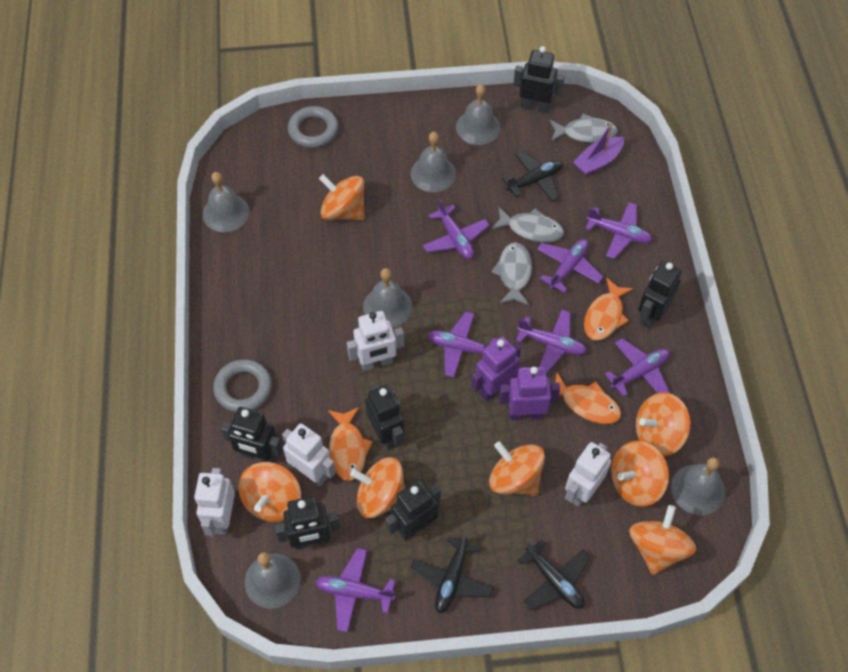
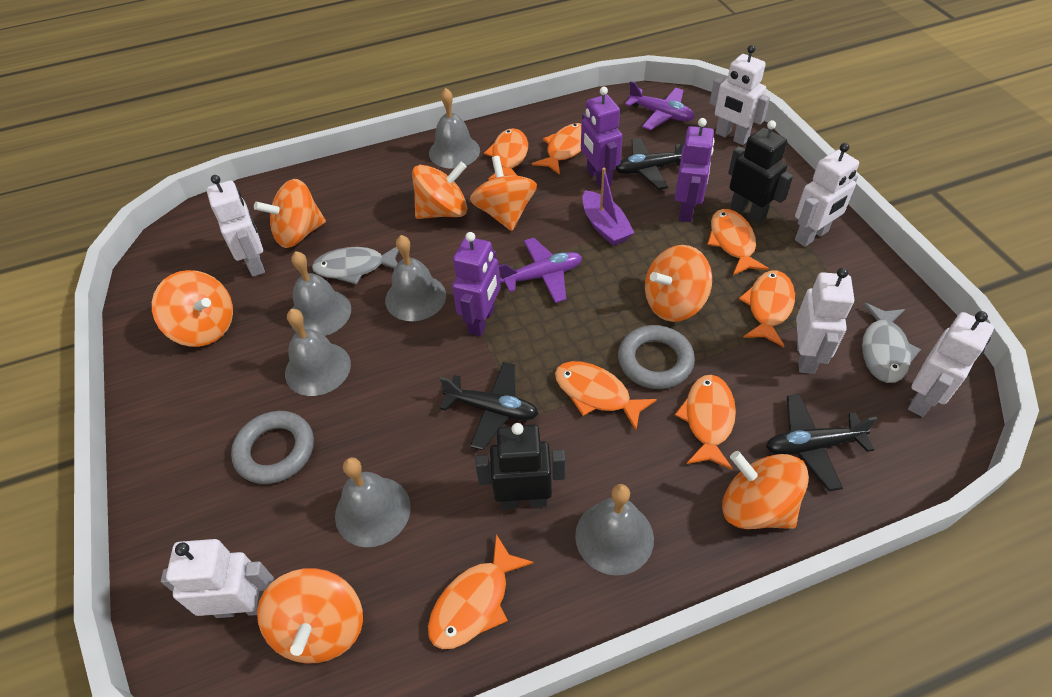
black robot: 6 -> 2
grey fish: 3 -> 2
orange fish: 3 -> 7
purple plane: 7 -> 2
purple robot: 2 -> 3
white robot: 4 -> 6

